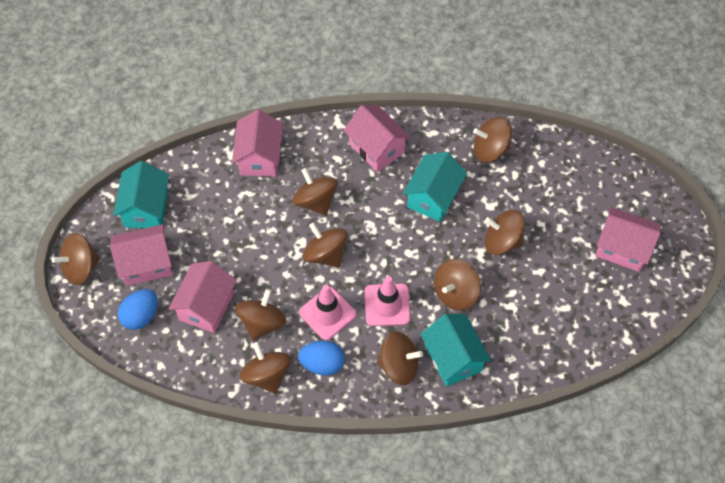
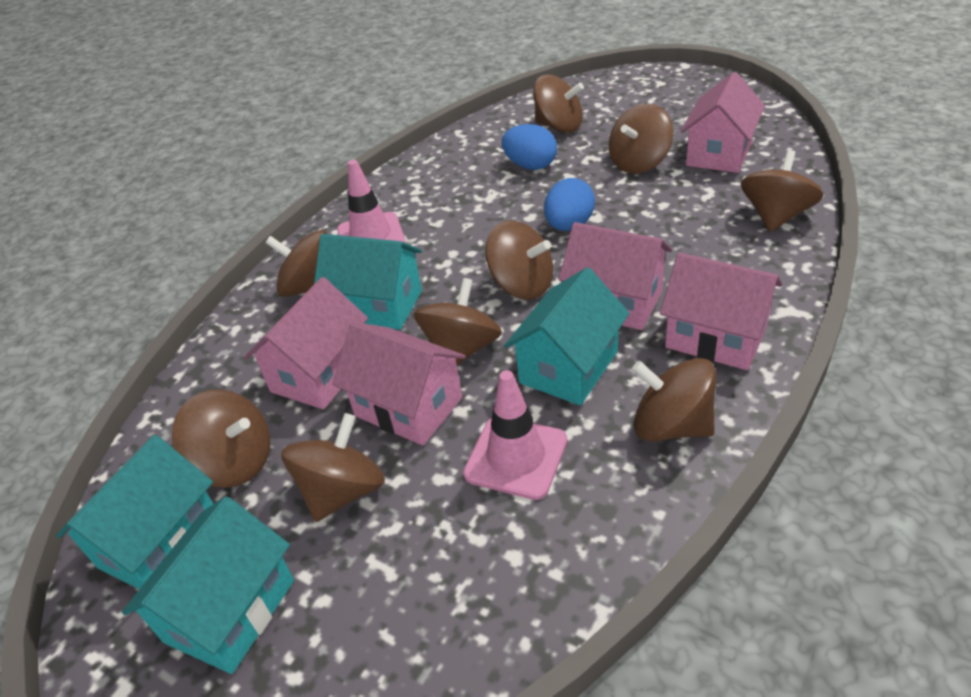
turquoise house: 3 -> 4

